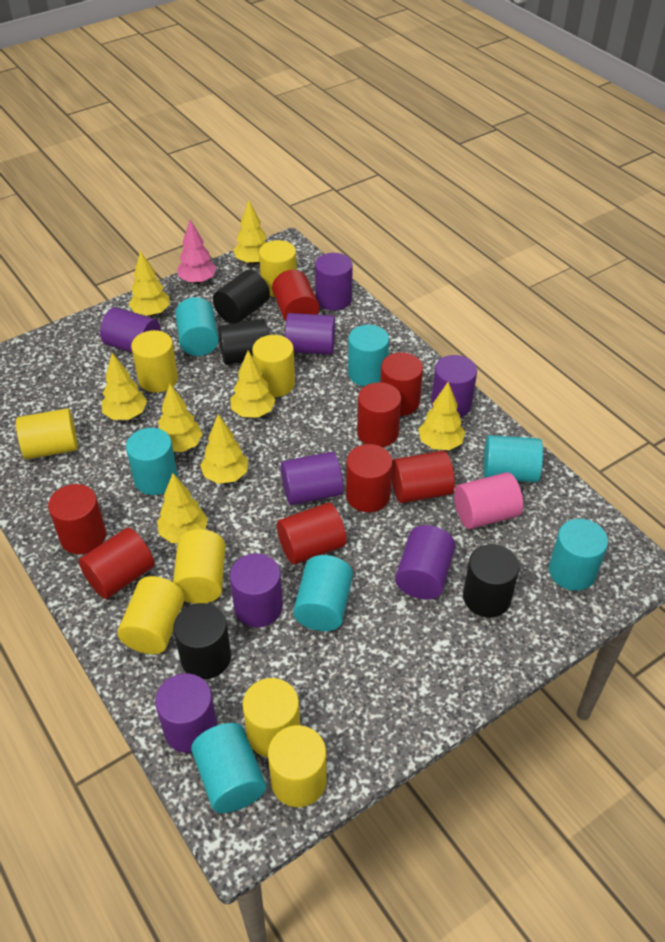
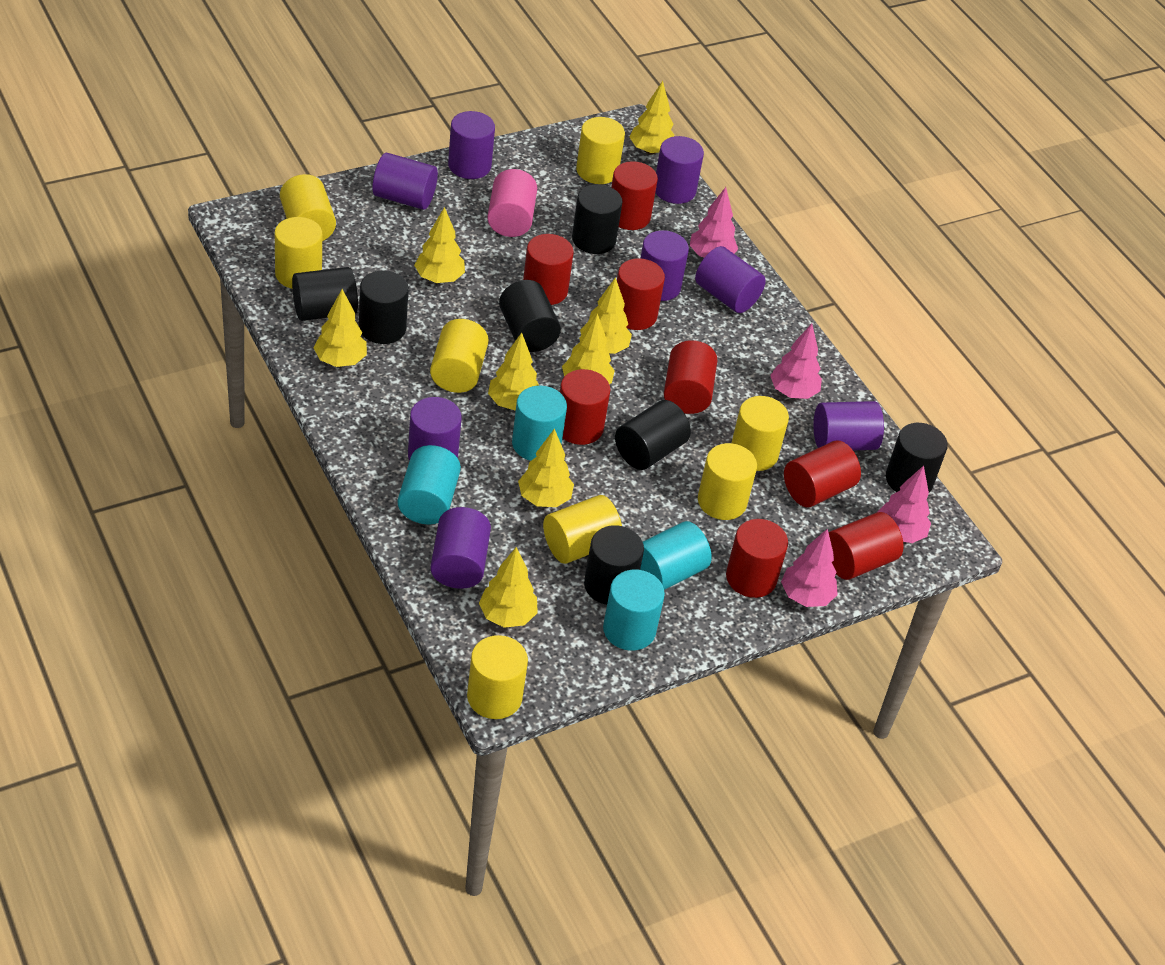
black cylinder: 4 -> 7
pink tree: 1 -> 4
turquoise cylinder: 7 -> 4

